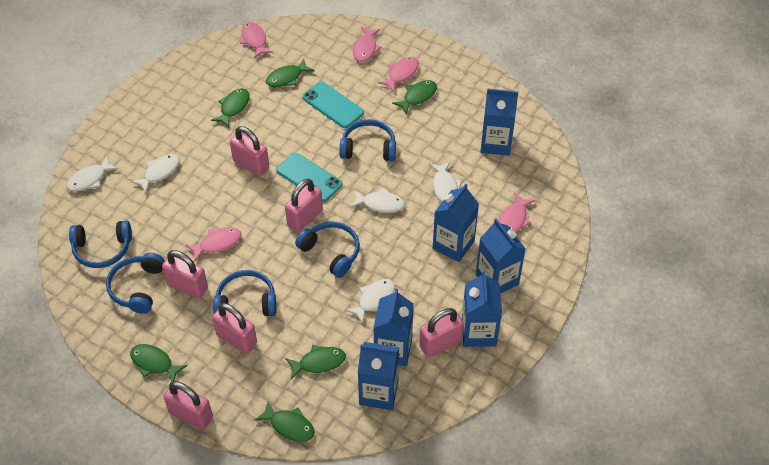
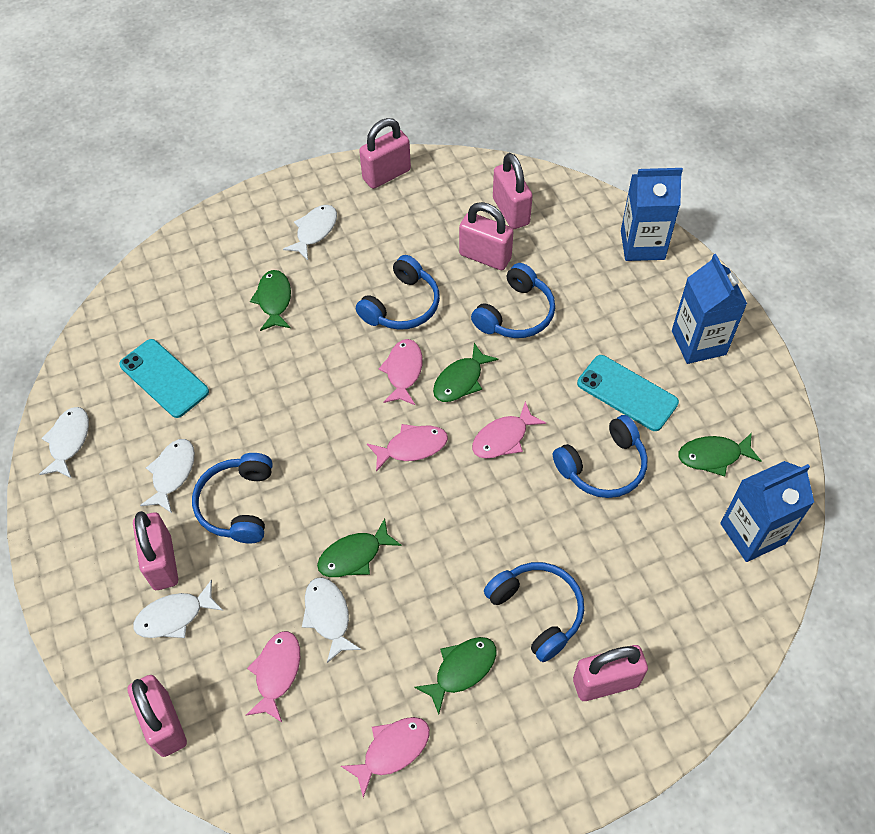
blue carton: 6 -> 3
green fish: 6 -> 5

